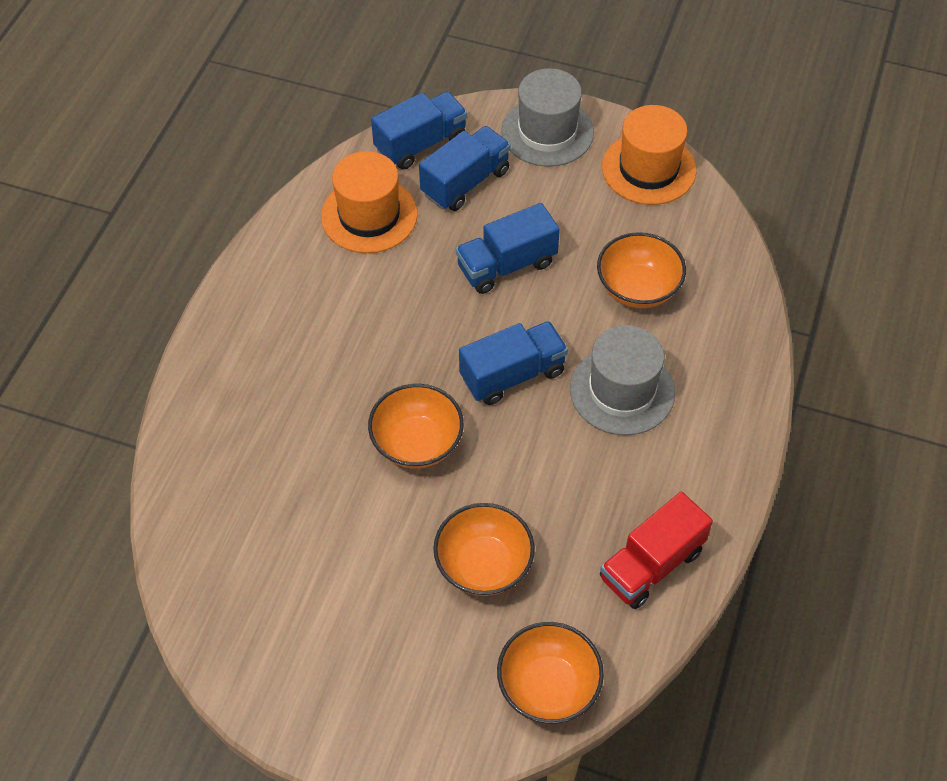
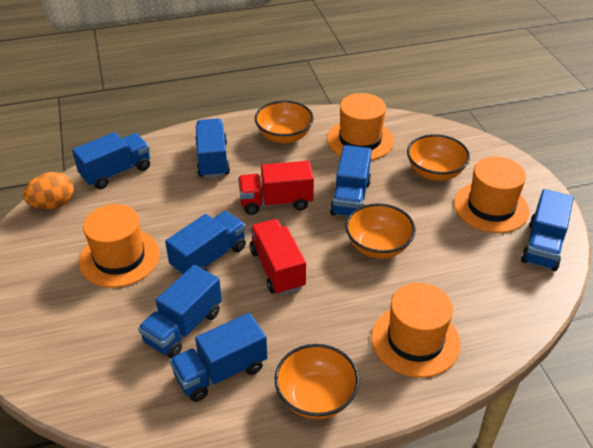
blue truck: 4 -> 7
grey hat: 2 -> 0
orange egg: 0 -> 1
orange hat: 2 -> 4
red truck: 1 -> 2

